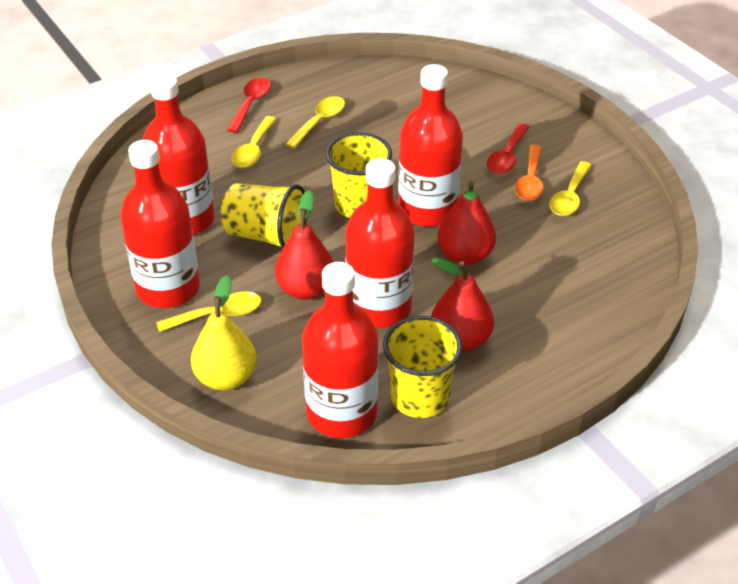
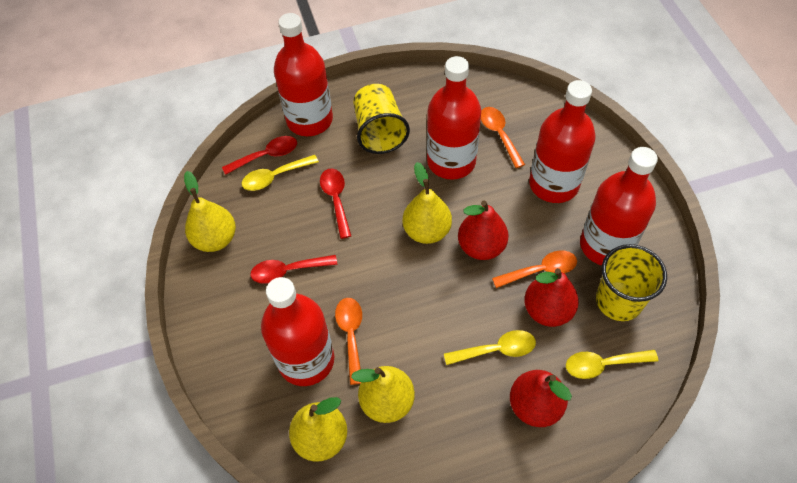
orange spoon: 1 -> 3
red spoon: 2 -> 3
yellow cup: 3 -> 2
yellow pear: 1 -> 4
yellow spoon: 4 -> 3

